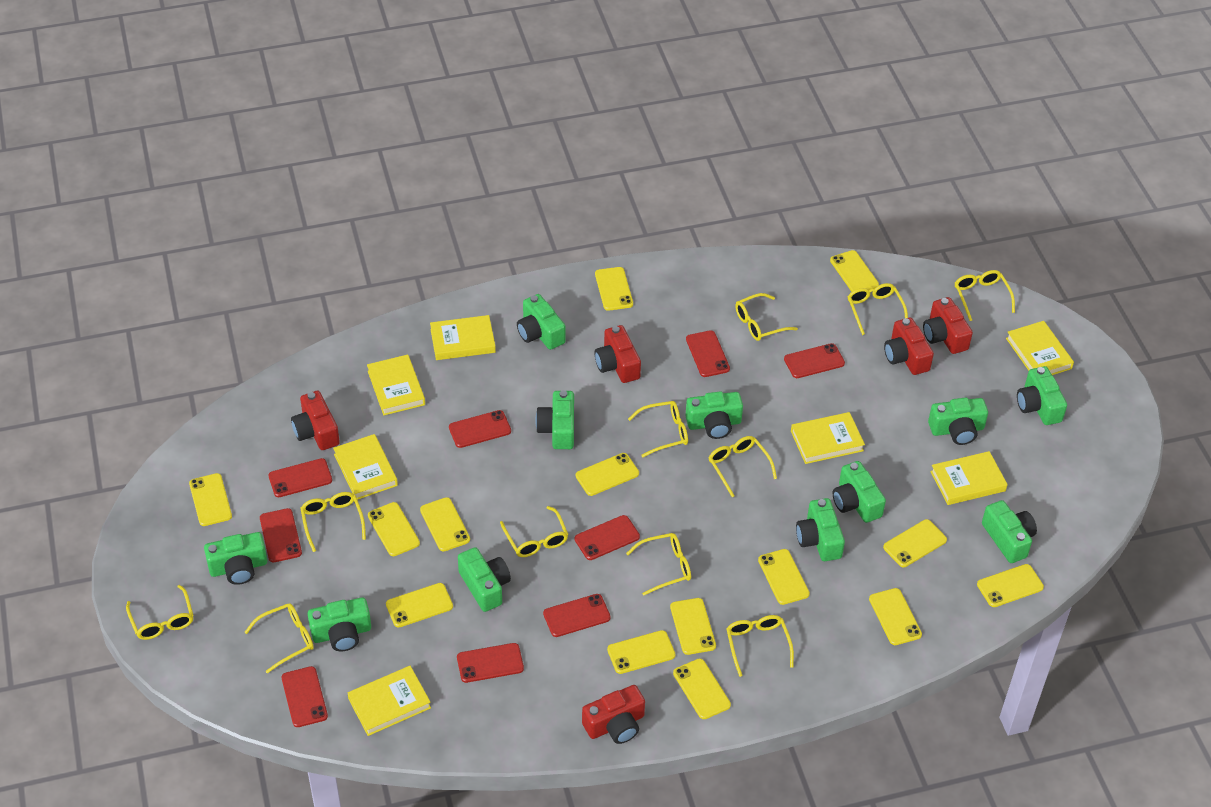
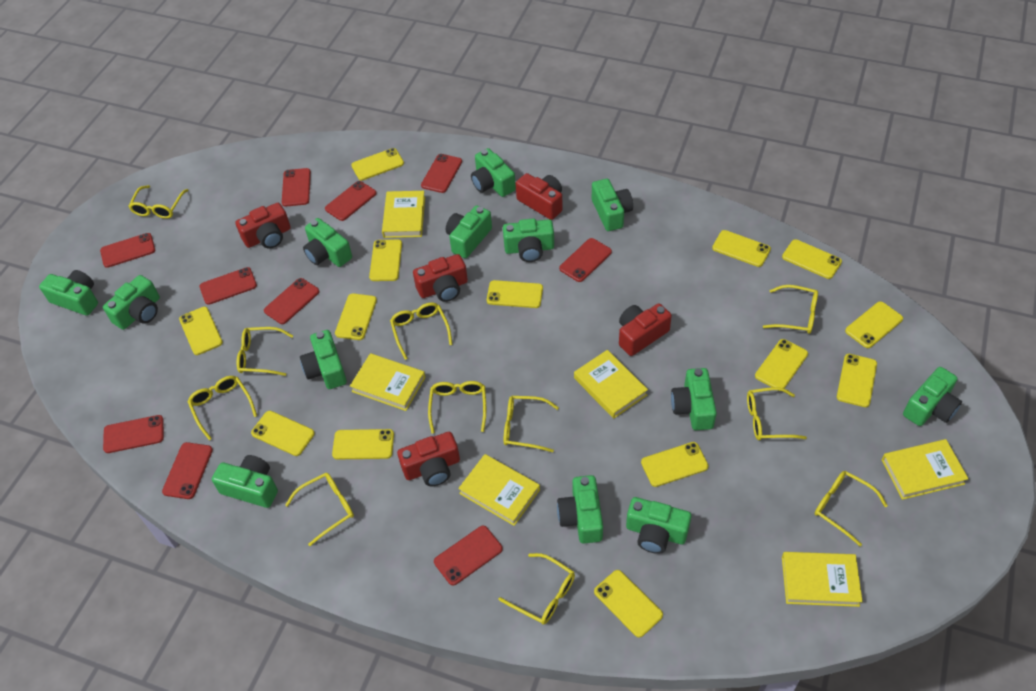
green camera: 11 -> 13
red phone: 9 -> 10
yellow book: 7 -> 6

